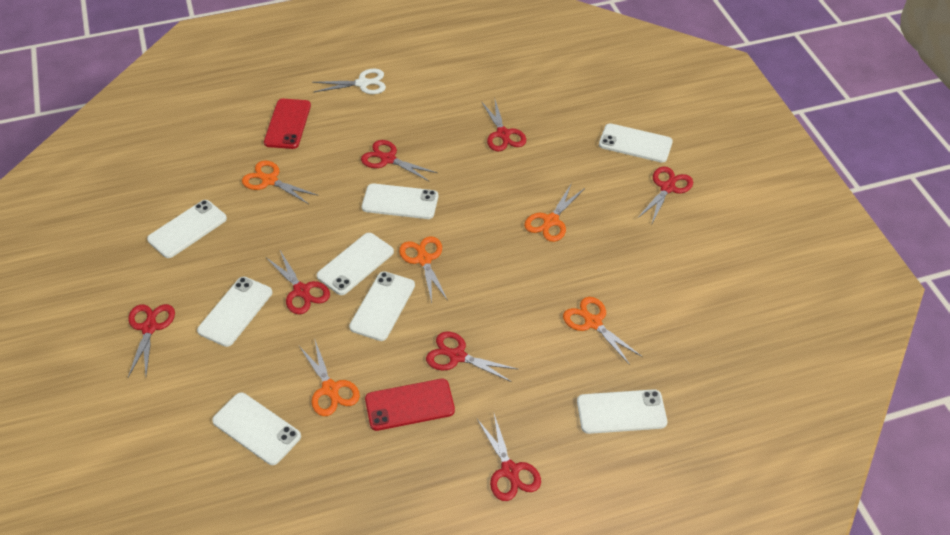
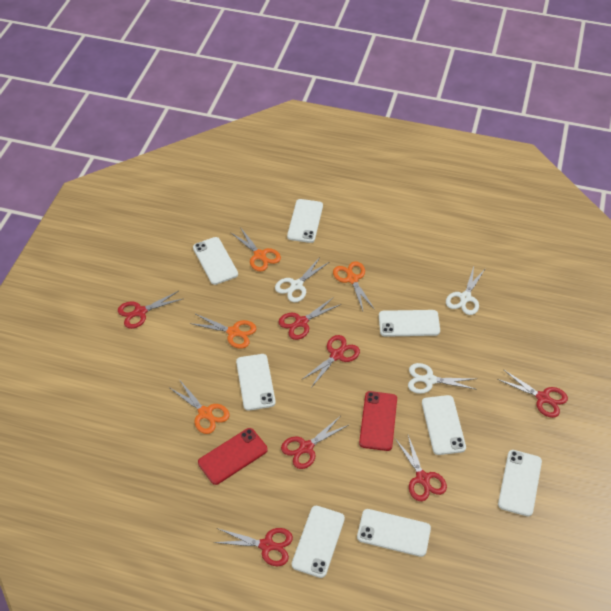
orange scissors: 5 -> 4
white scissors: 1 -> 3

